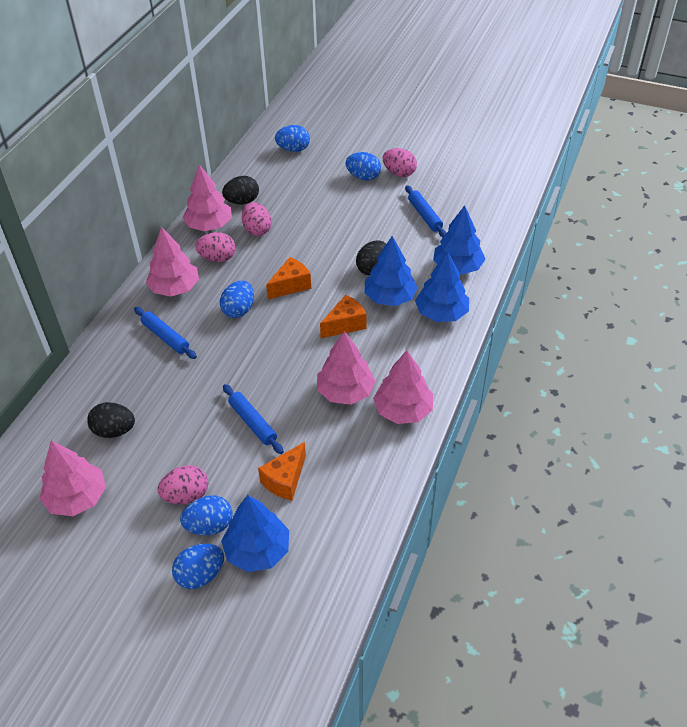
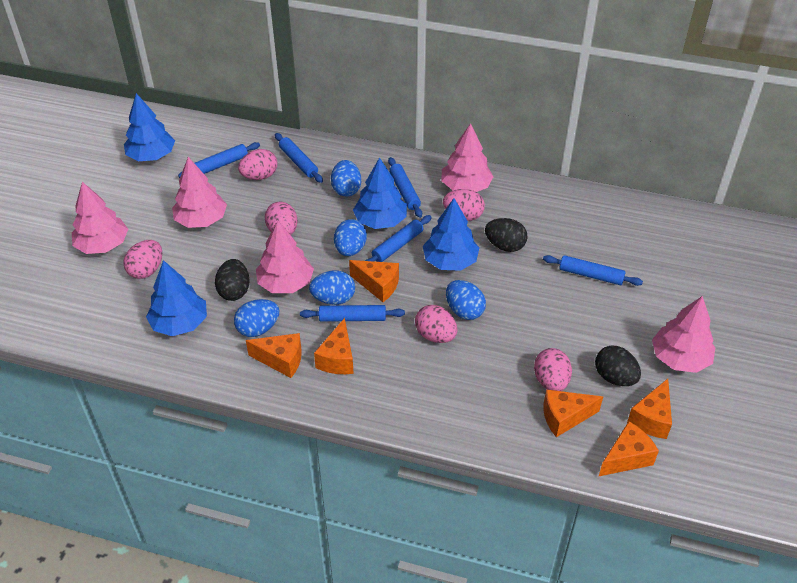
blue rolling pin: 3 -> 6
orange cheese: 3 -> 6
pink egg: 4 -> 6

